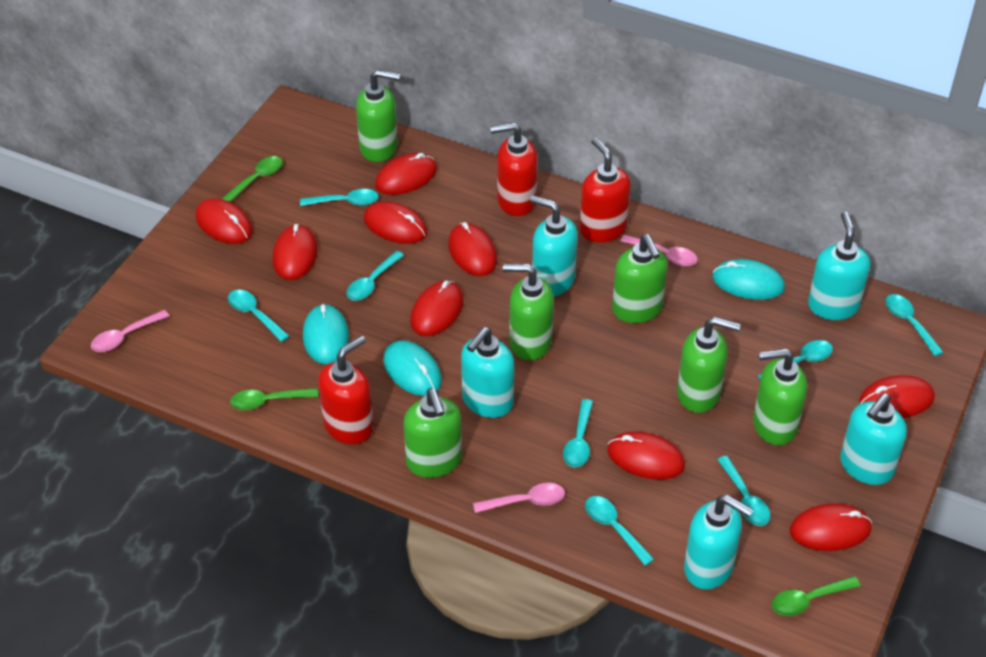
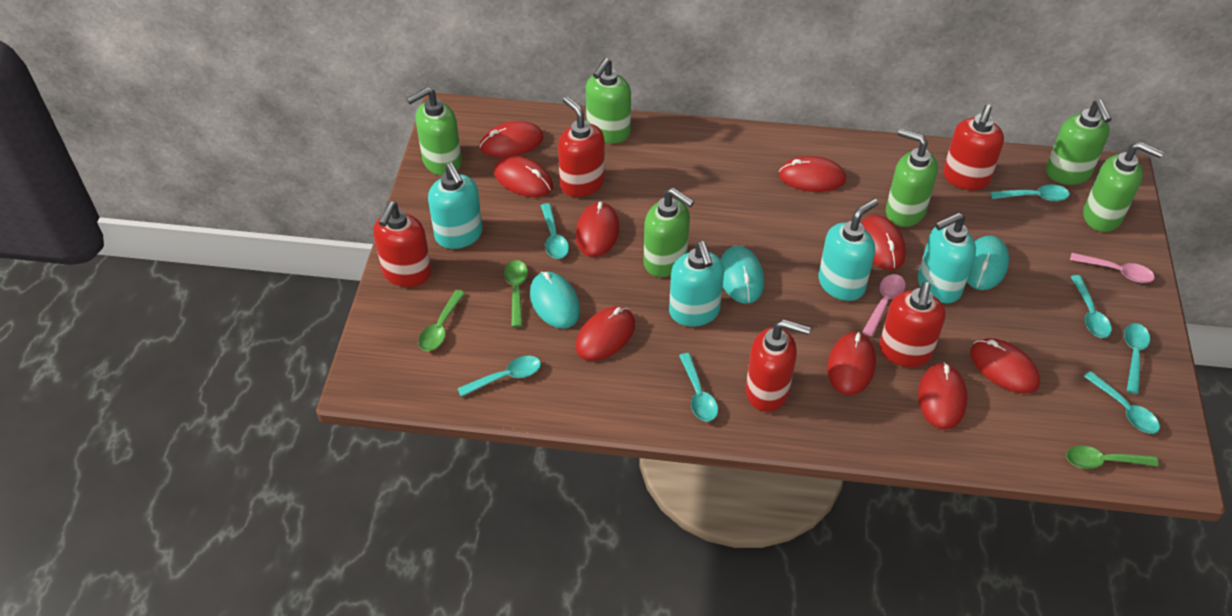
pink spoon: 3 -> 2
red soap dispenser: 3 -> 5
turquoise soap dispenser: 5 -> 4
turquoise spoon: 8 -> 7

